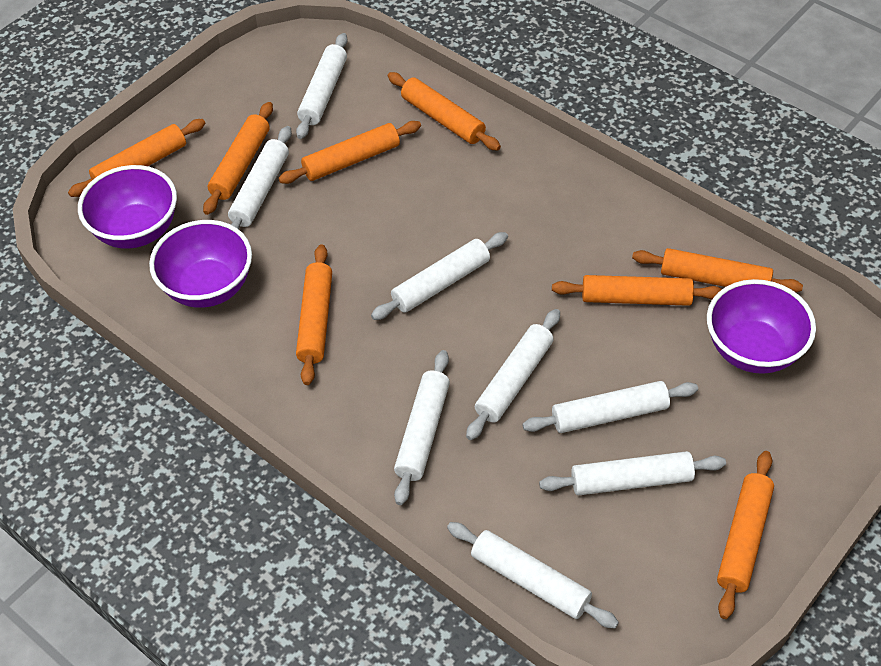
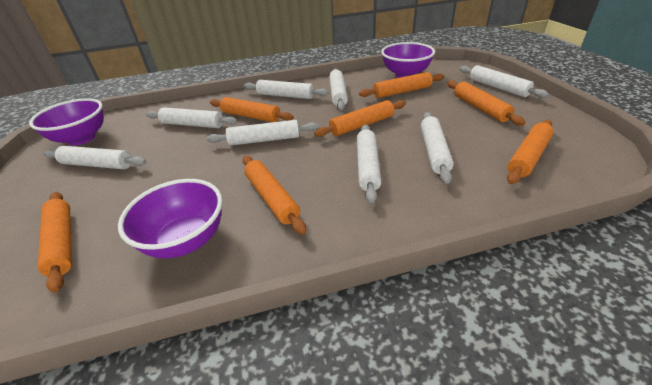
orange rolling pin: 8 -> 7

